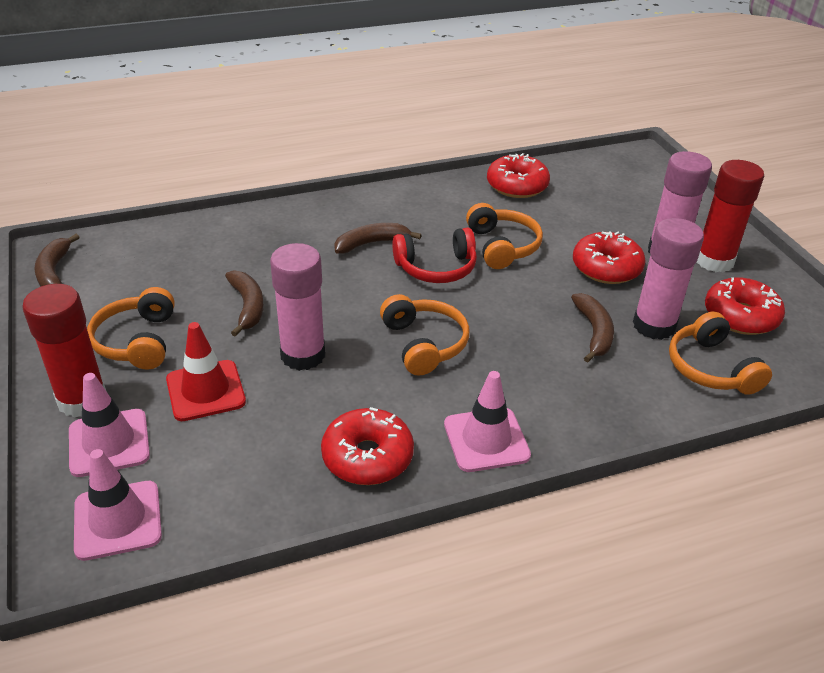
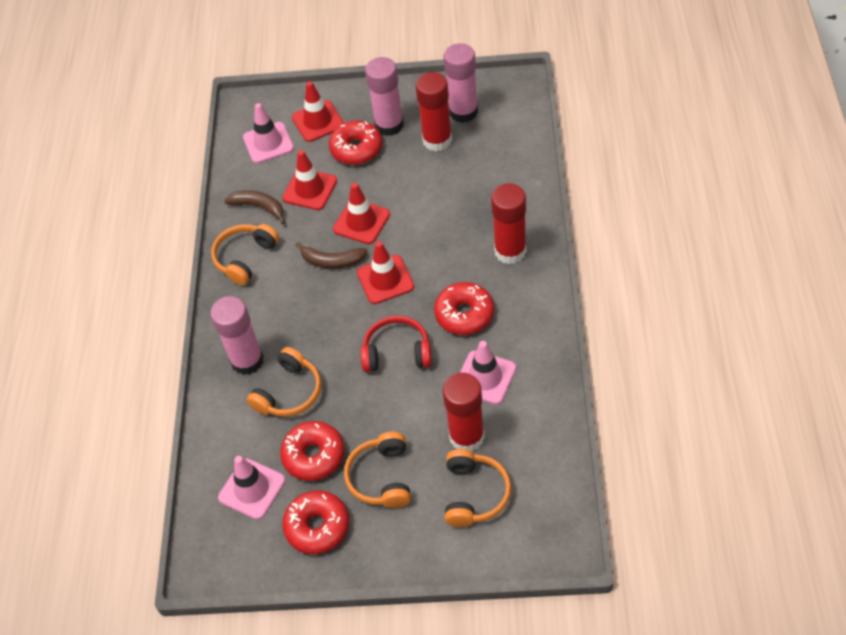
brown banana: 4 -> 2
red glue stick: 2 -> 3
red traffic cone: 1 -> 4

